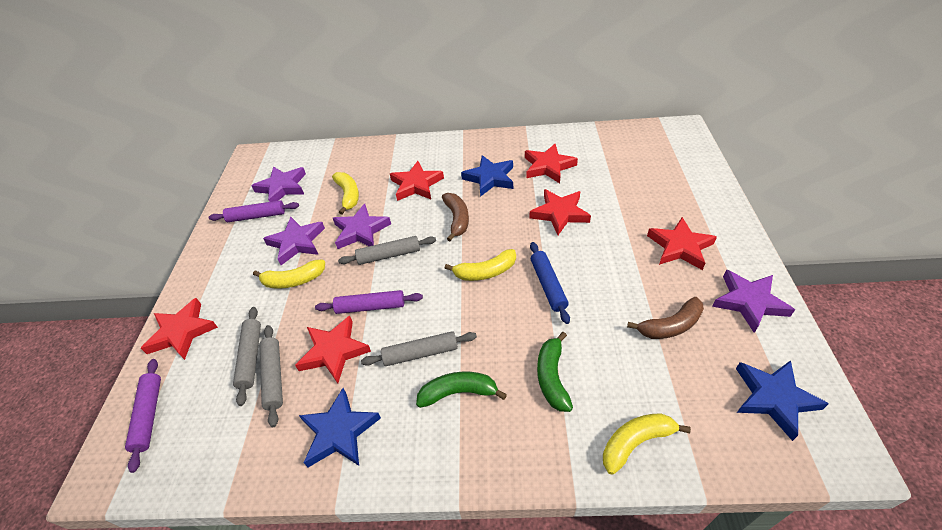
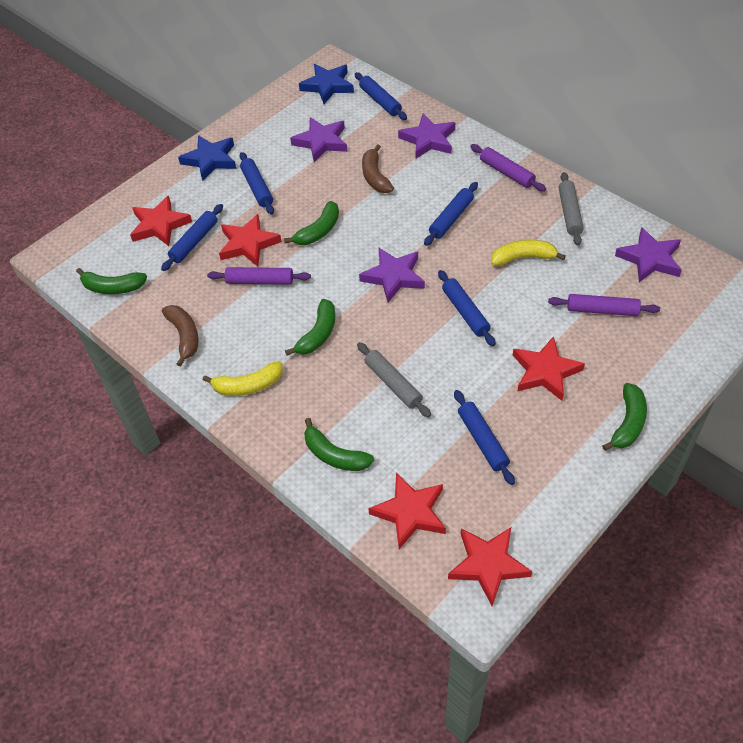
blue rolling pin: 1 -> 6
blue star: 3 -> 2
green banana: 2 -> 5
grey rolling pin: 4 -> 2
red star: 6 -> 5
yellow banana: 4 -> 2

